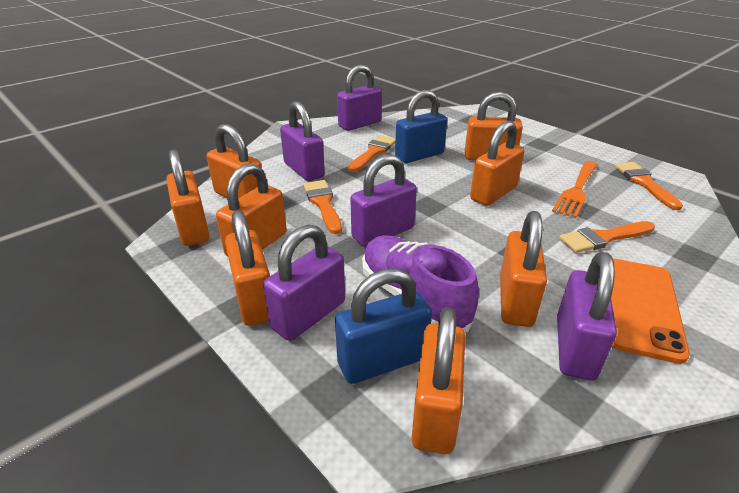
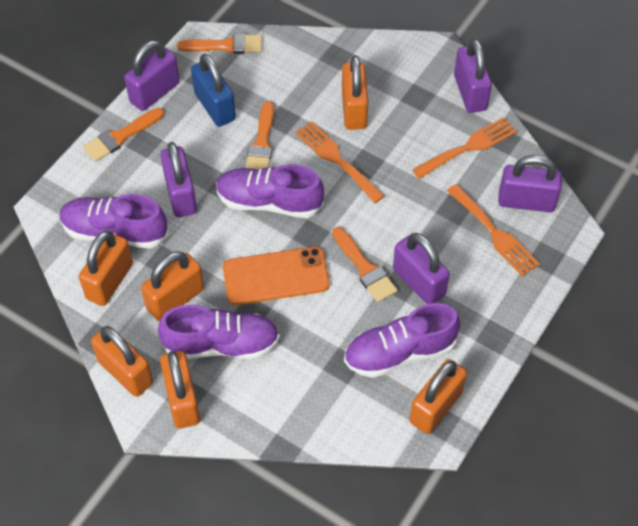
blue padlock: 2 -> 1
orange fork: 1 -> 3
orange padlock: 8 -> 6
purple shoe: 1 -> 4

